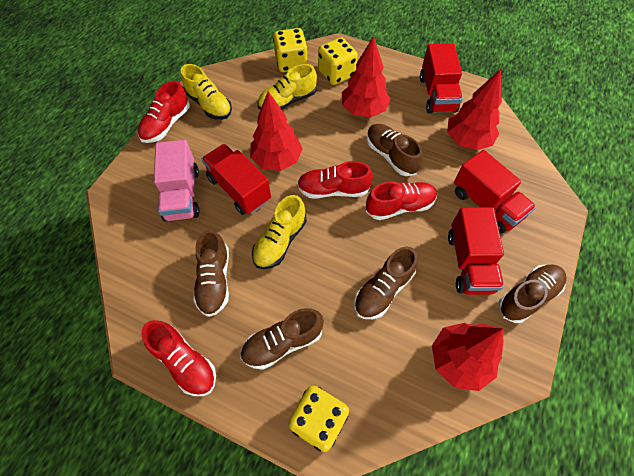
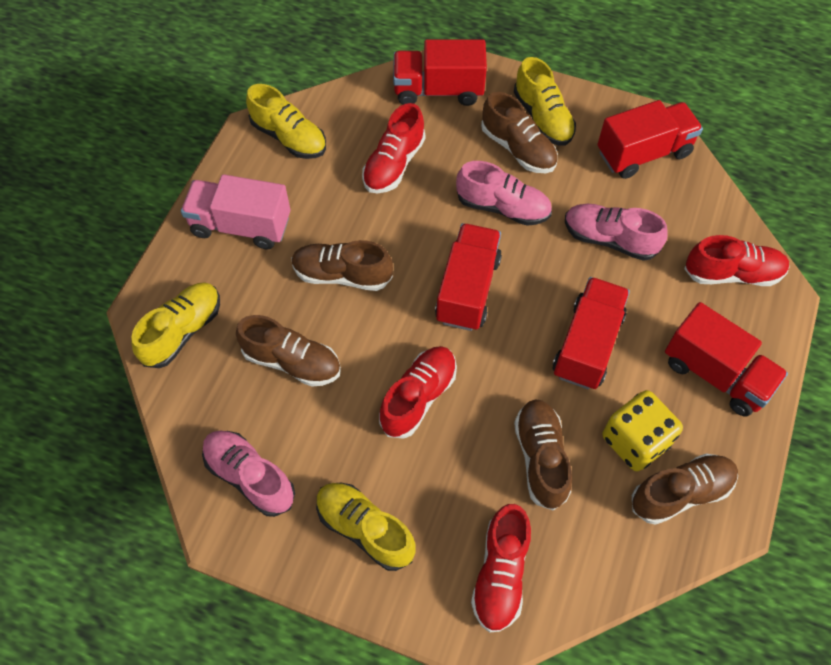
pink shoe: 0 -> 3
red tree: 4 -> 0
red truck: 4 -> 5
yellow dice: 3 -> 1
yellow shoe: 3 -> 4

